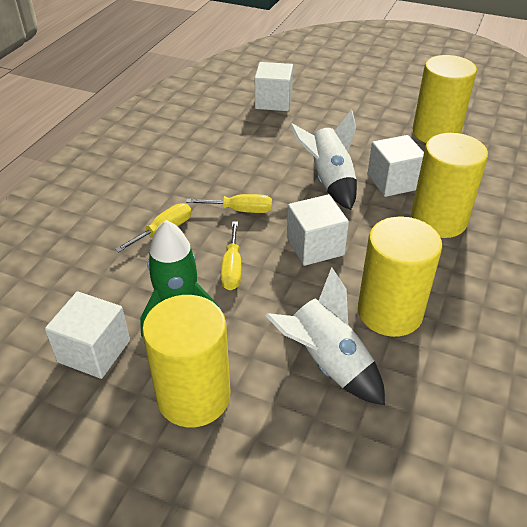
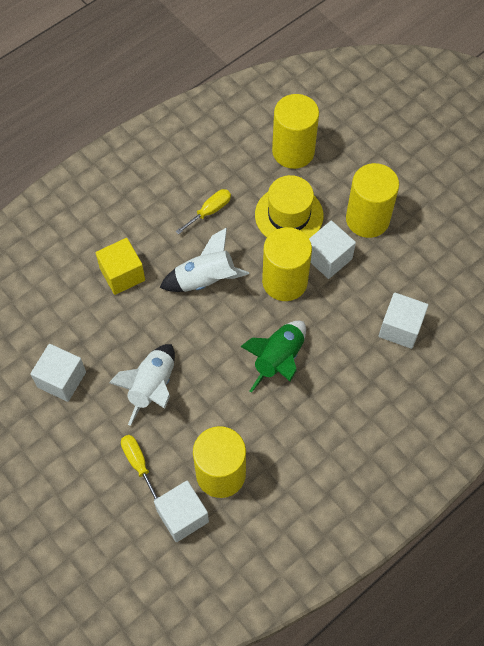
yellow cube: 0 -> 1
yellow hat: 0 -> 1
yellow screwdriver: 3 -> 2

